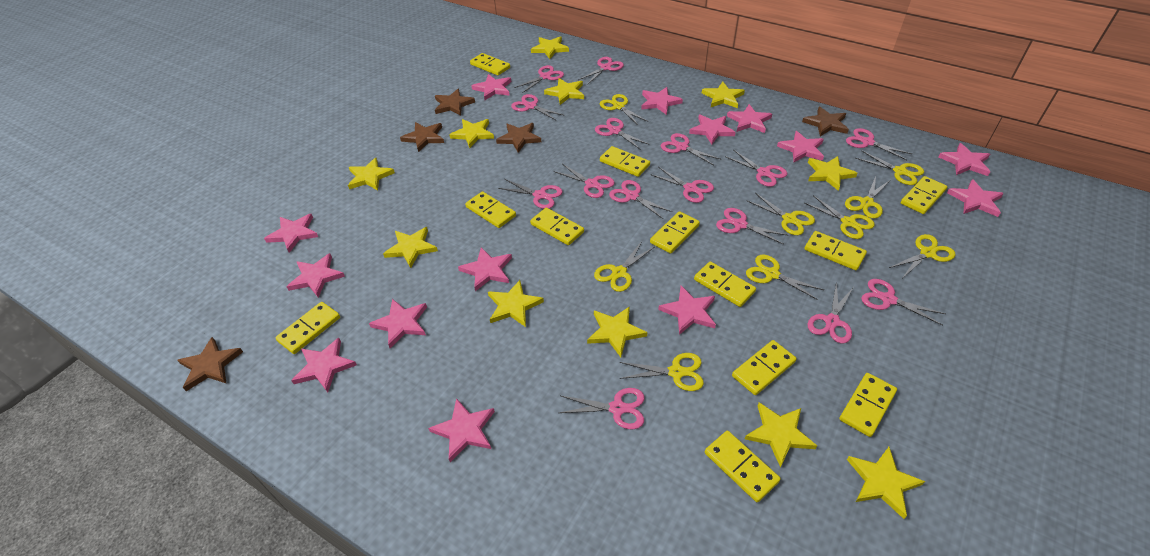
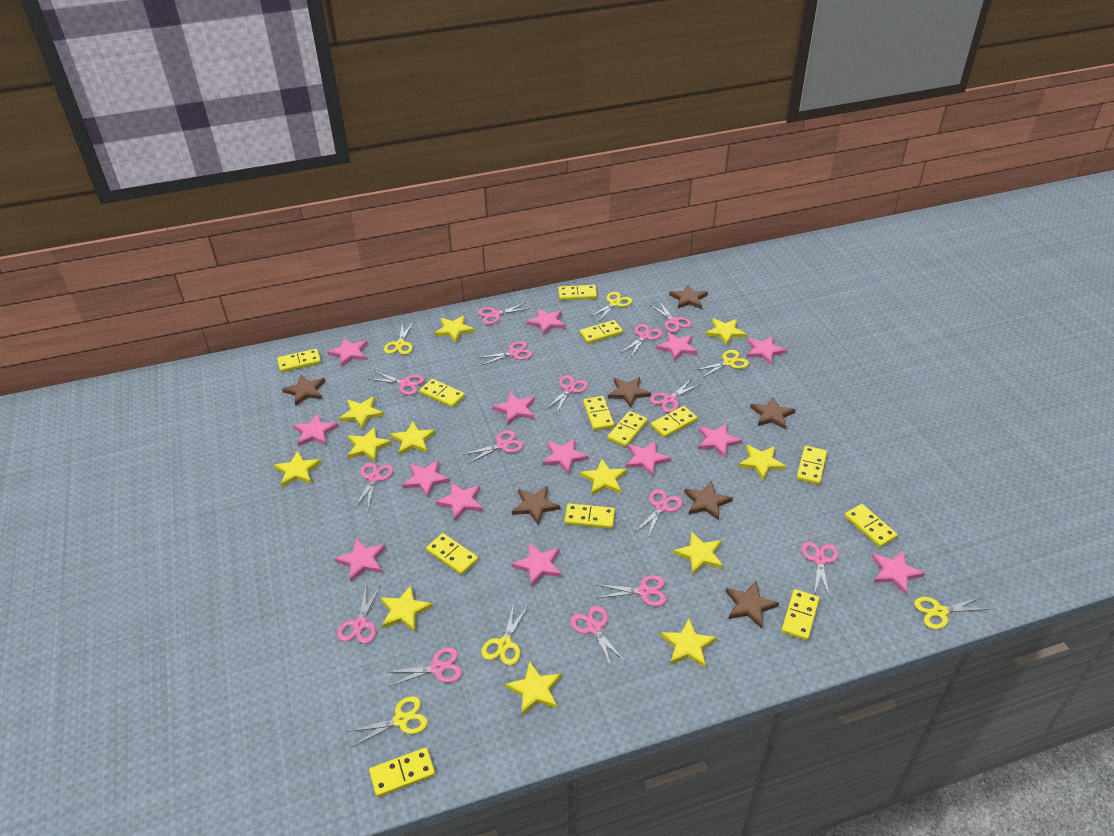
brown star: 5 -> 7
yellow domino: 12 -> 13
yellow scissors: 9 -> 6
yellow star: 11 -> 12

